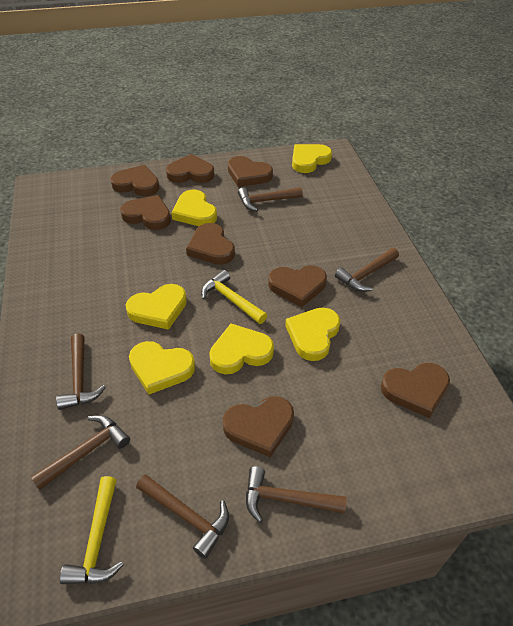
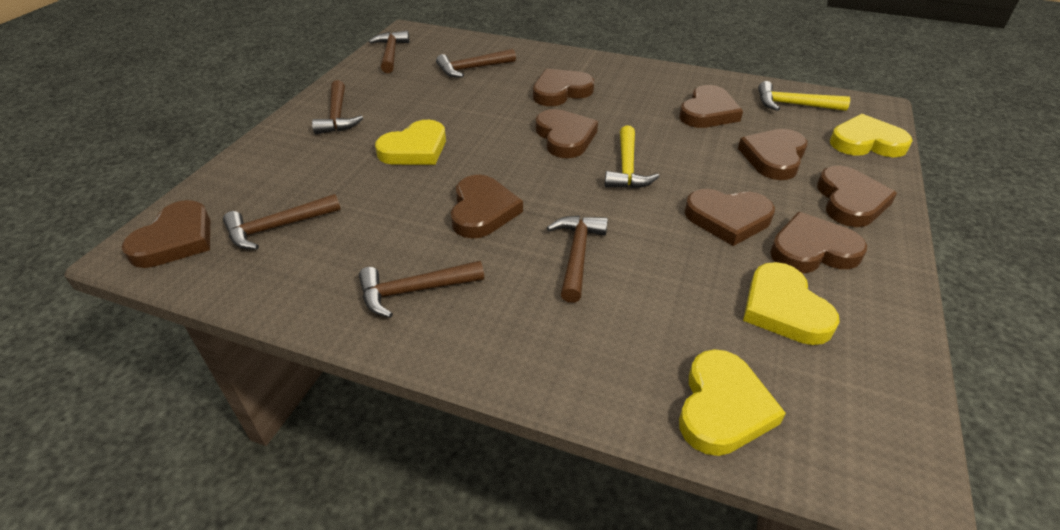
brown heart: 8 -> 9
yellow heart: 6 -> 4

